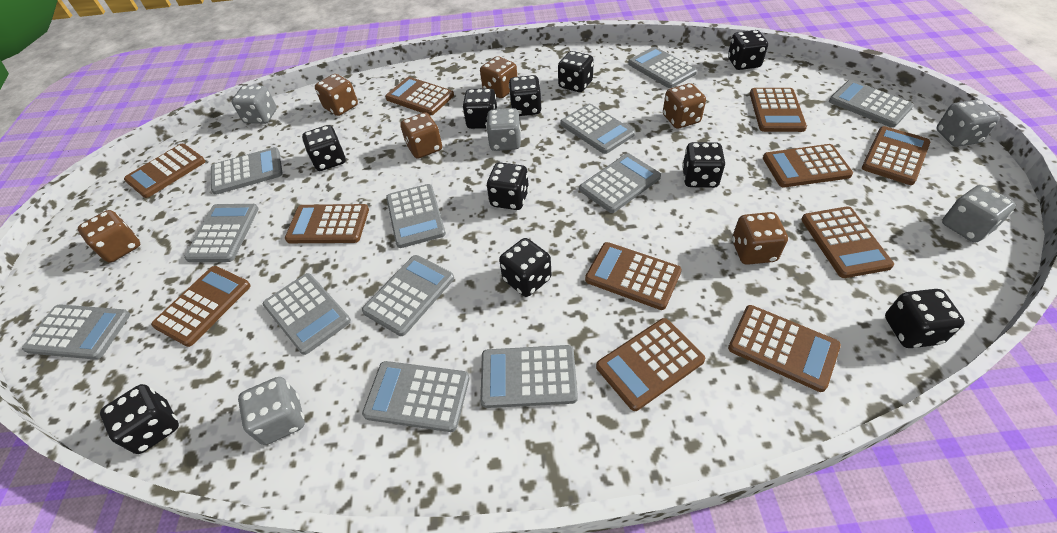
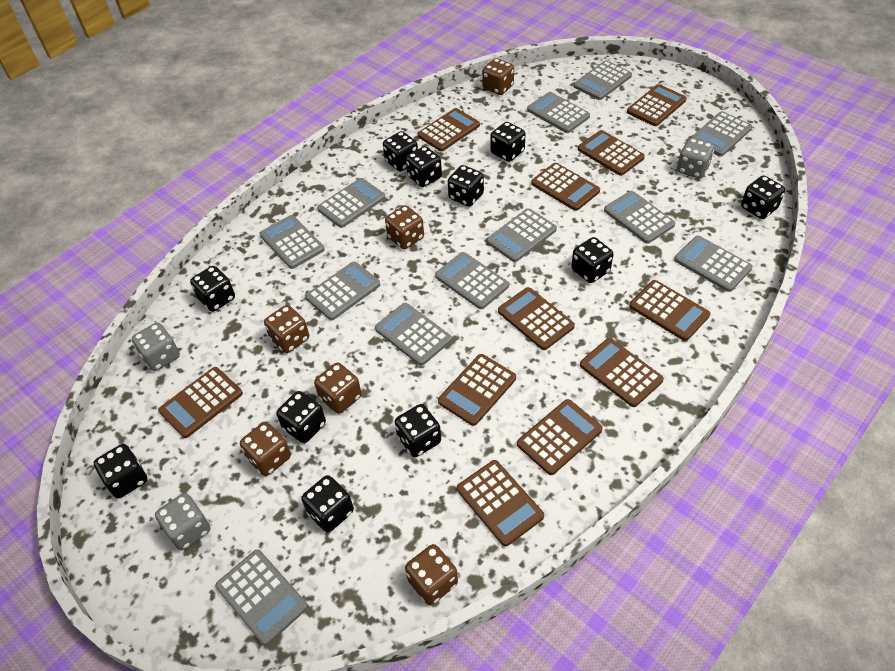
black dice: 10 -> 11
grey dice: 5 -> 3

